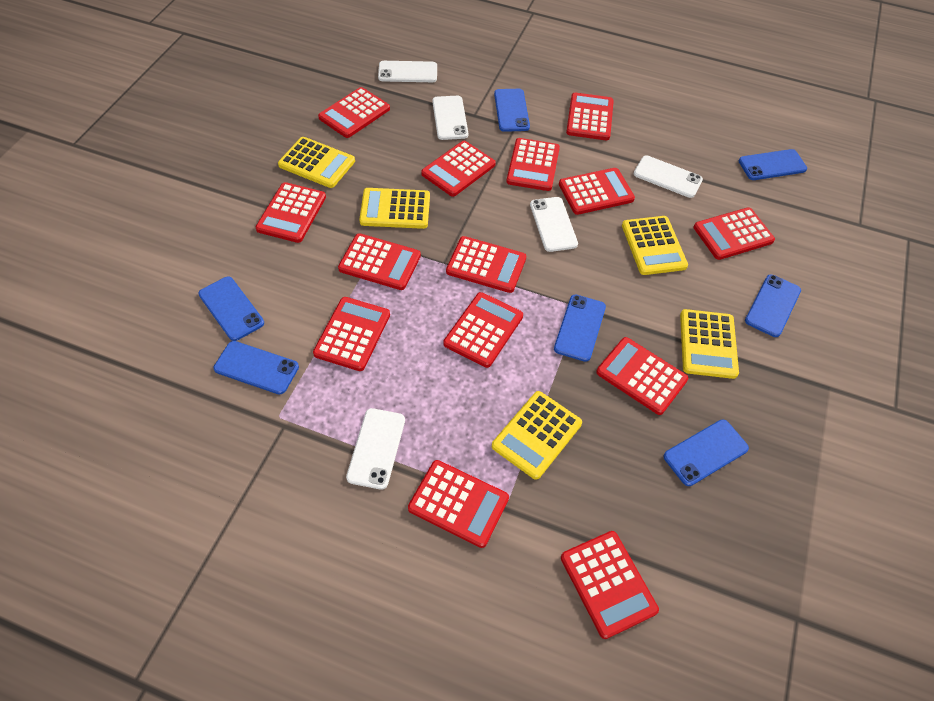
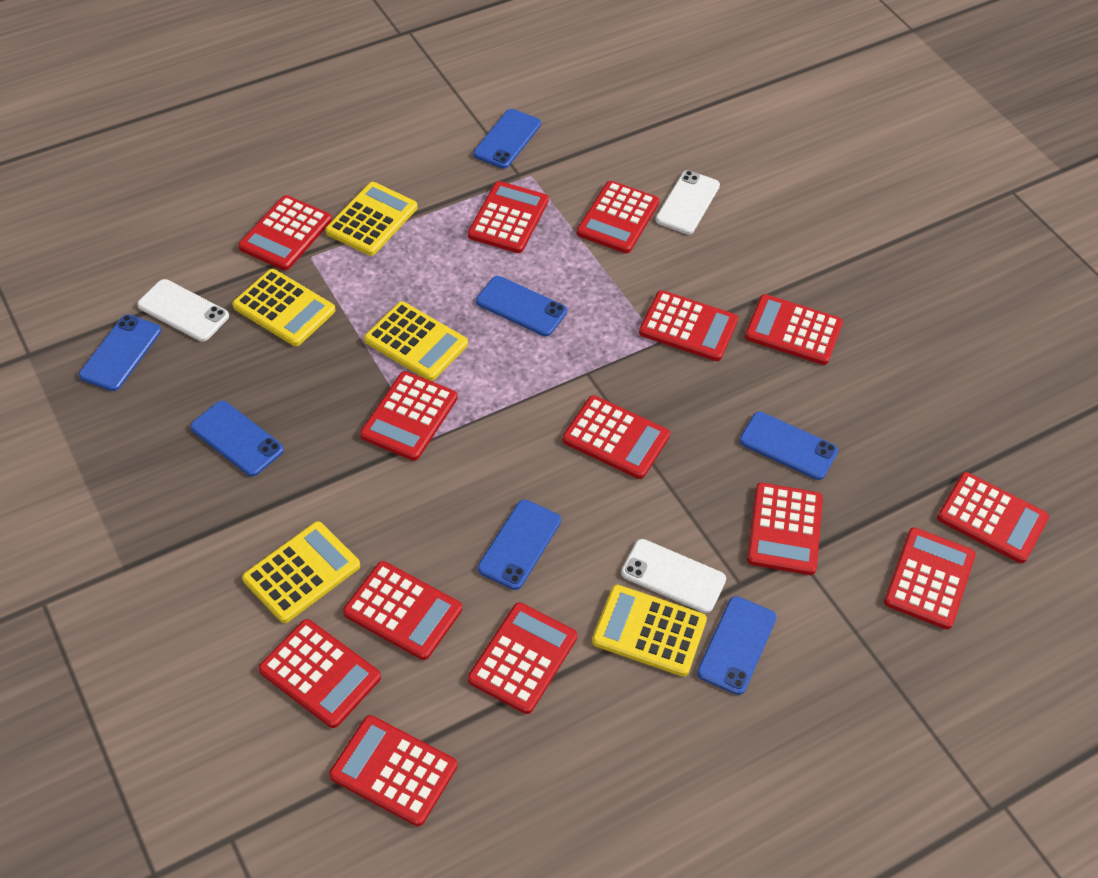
white phone: 5 -> 3

